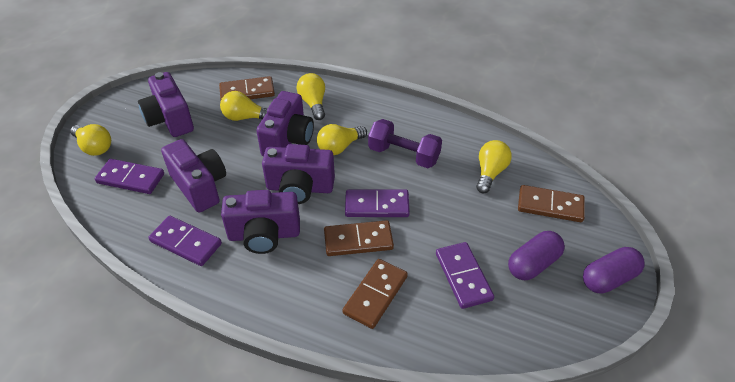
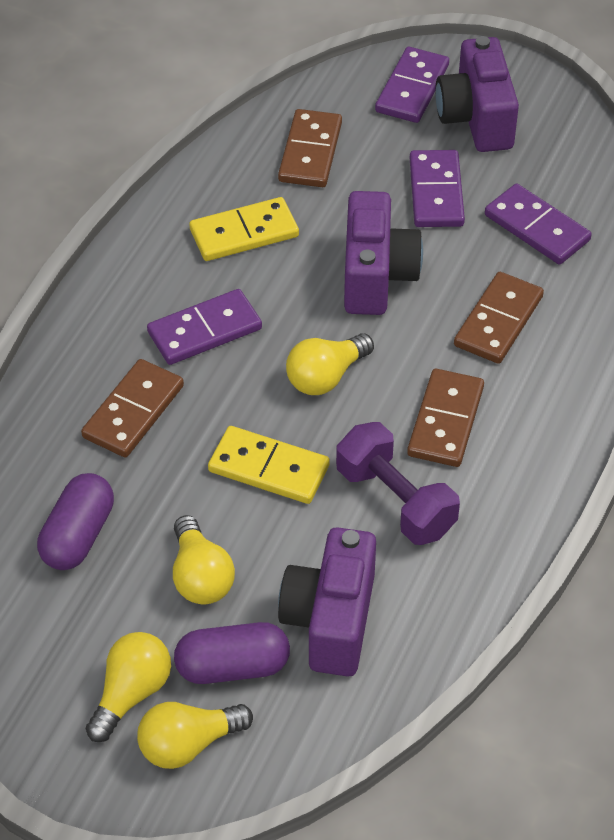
purple camera: 5 -> 3
yellow domino: 0 -> 2
yellow light bulb: 5 -> 4

